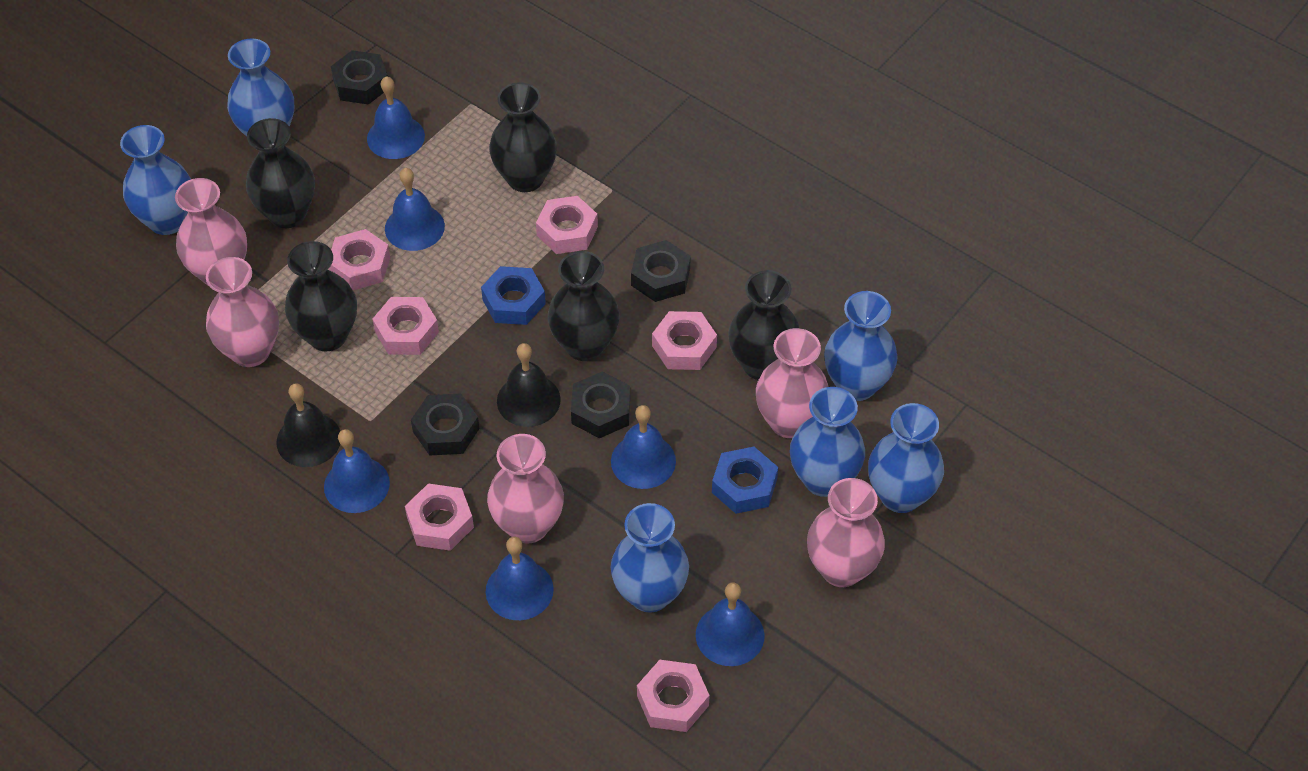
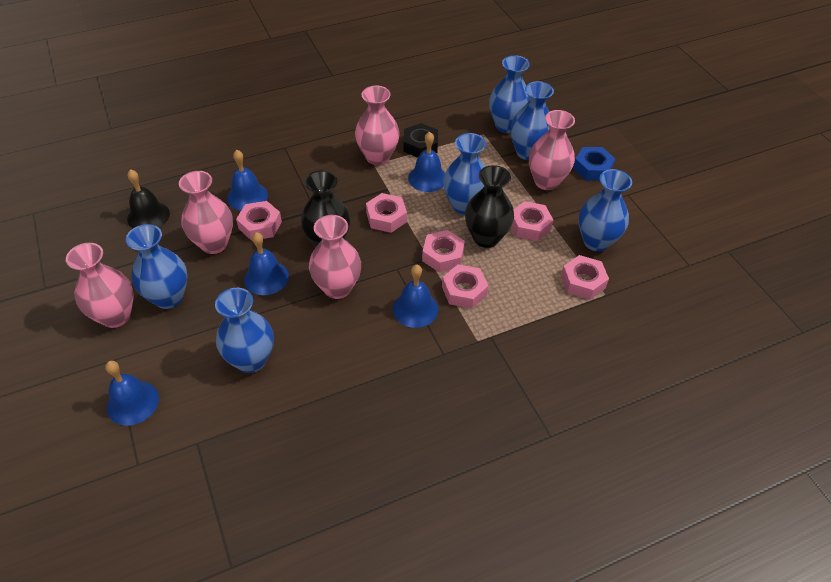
black bell: 2 -> 1
black nut: 4 -> 1
black vase: 5 -> 2
blue bell: 6 -> 5
blue nut: 2 -> 1

